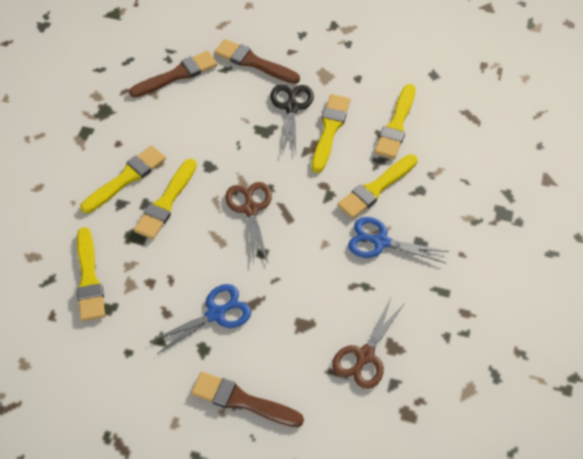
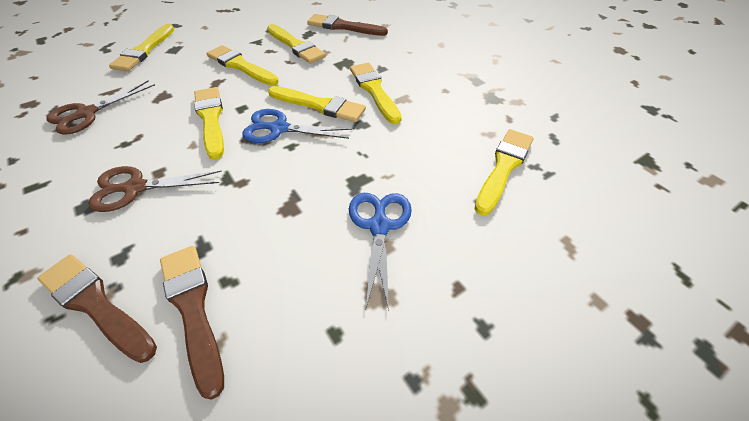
black scissors: 1 -> 0
yellow brush: 6 -> 7

